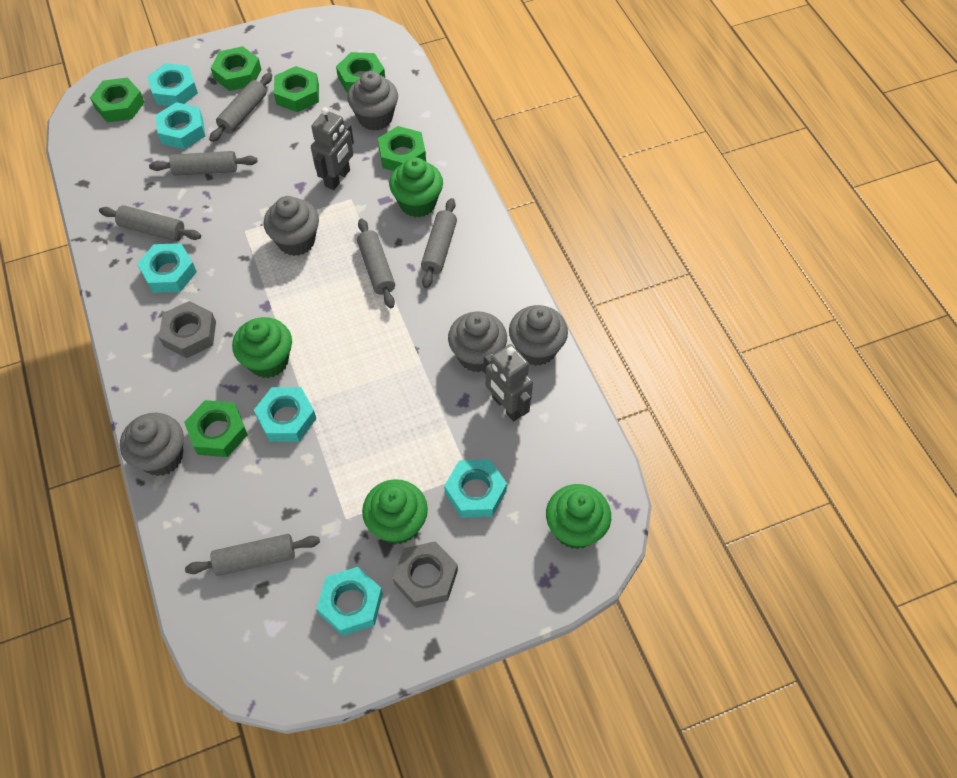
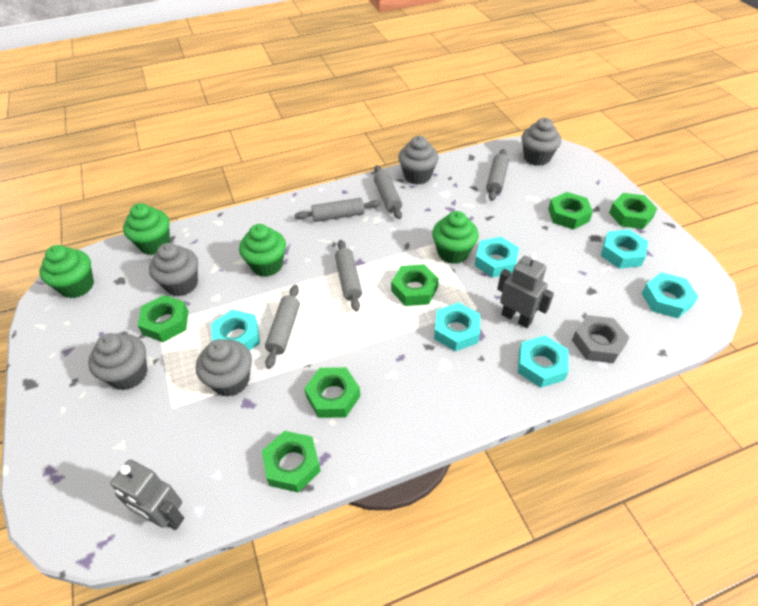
grey nut: 2 -> 1
grey rolling pin: 6 -> 5

